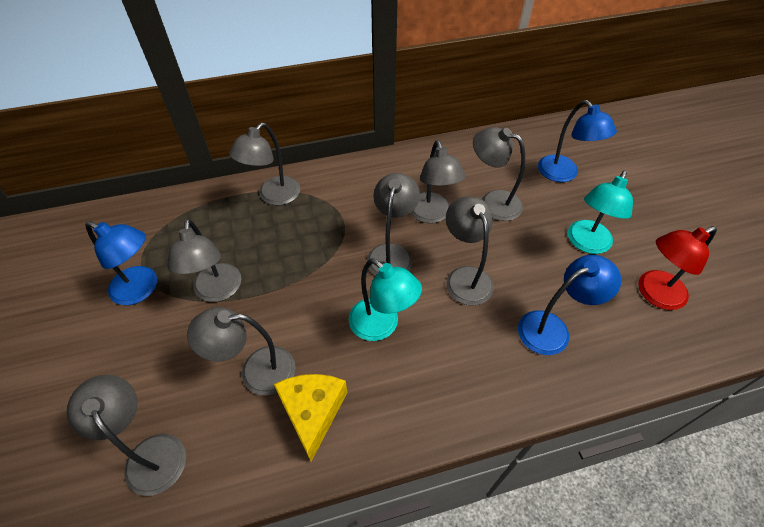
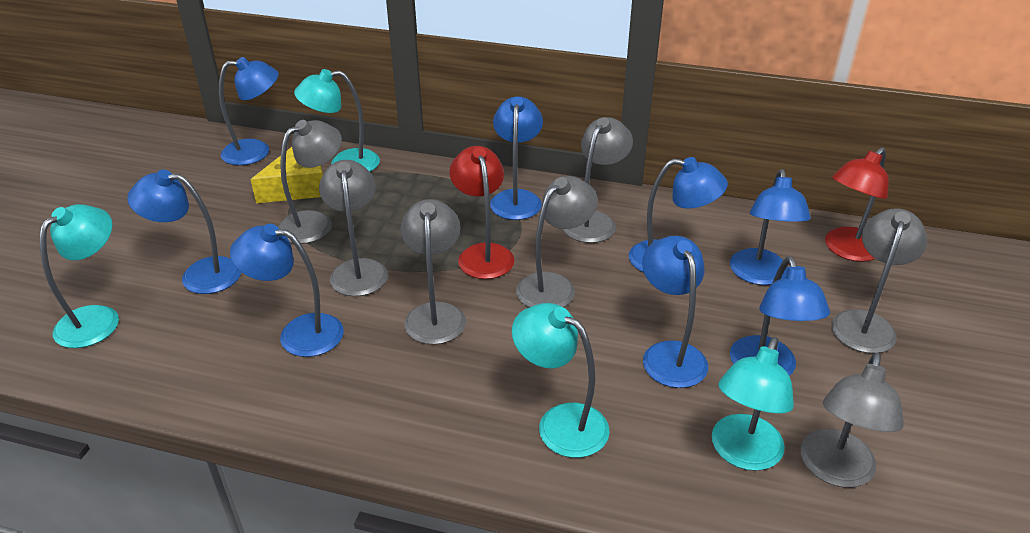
blue lamp: 3 -> 8
grey lamp: 8 -> 7
red lamp: 1 -> 2
turquoise lamp: 2 -> 4

